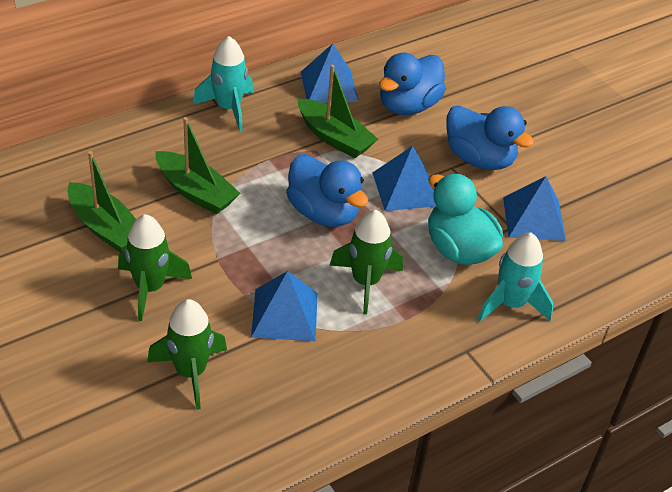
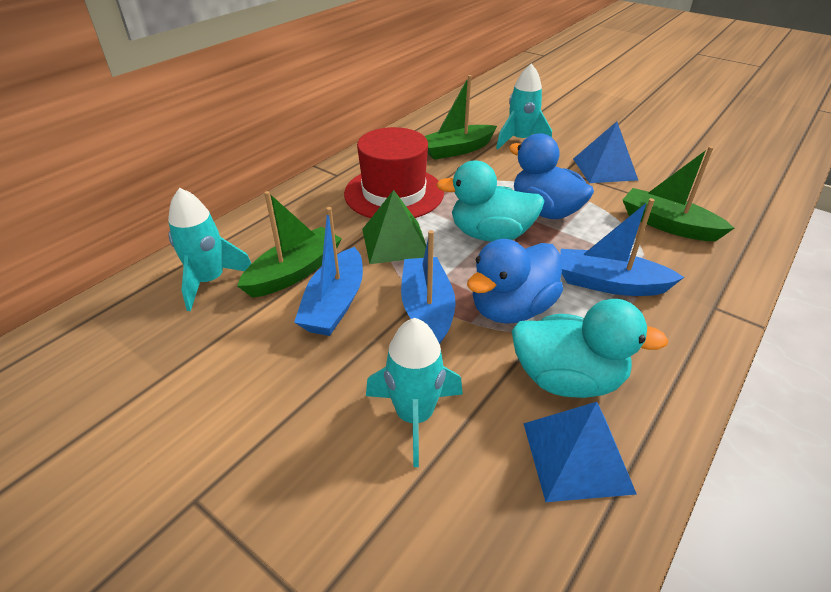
blue boat: 0 -> 3
blue duck: 3 -> 2
blue pyramid: 4 -> 2
green pyramid: 0 -> 1
green rocket: 3 -> 0
red hat: 0 -> 1
turquoise duck: 1 -> 2
turquoise rocket: 2 -> 3

